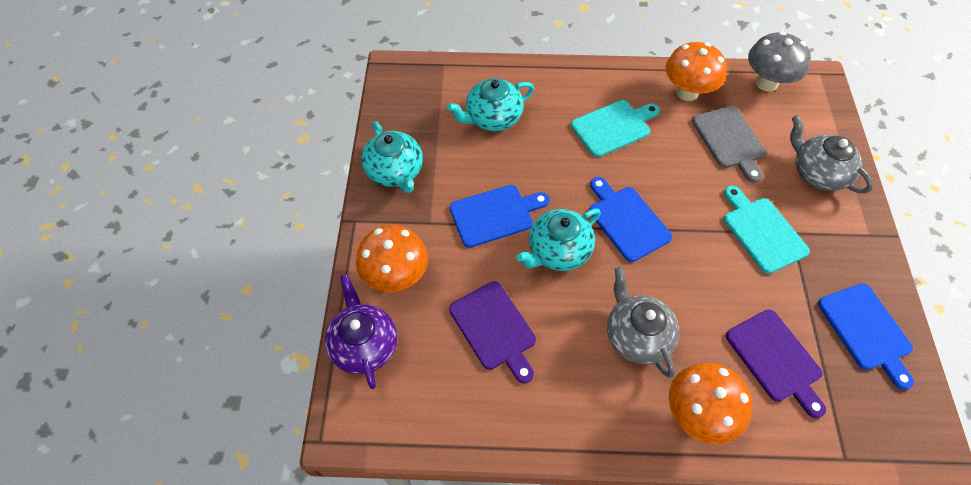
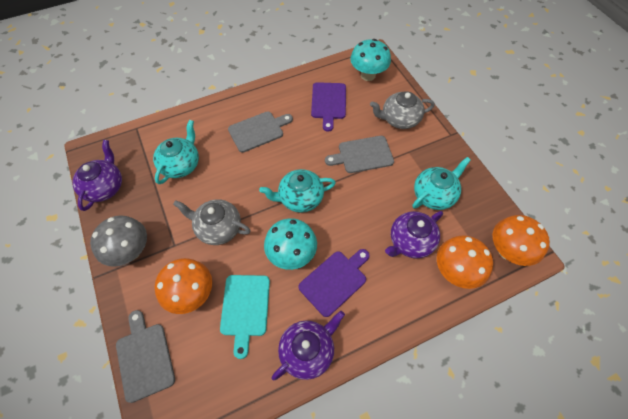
blue cutting board: 3 -> 0
grey cutting board: 1 -> 3
purple teapot: 1 -> 3
turquoise cutting board: 2 -> 1
turquoise mushroom: 0 -> 2

